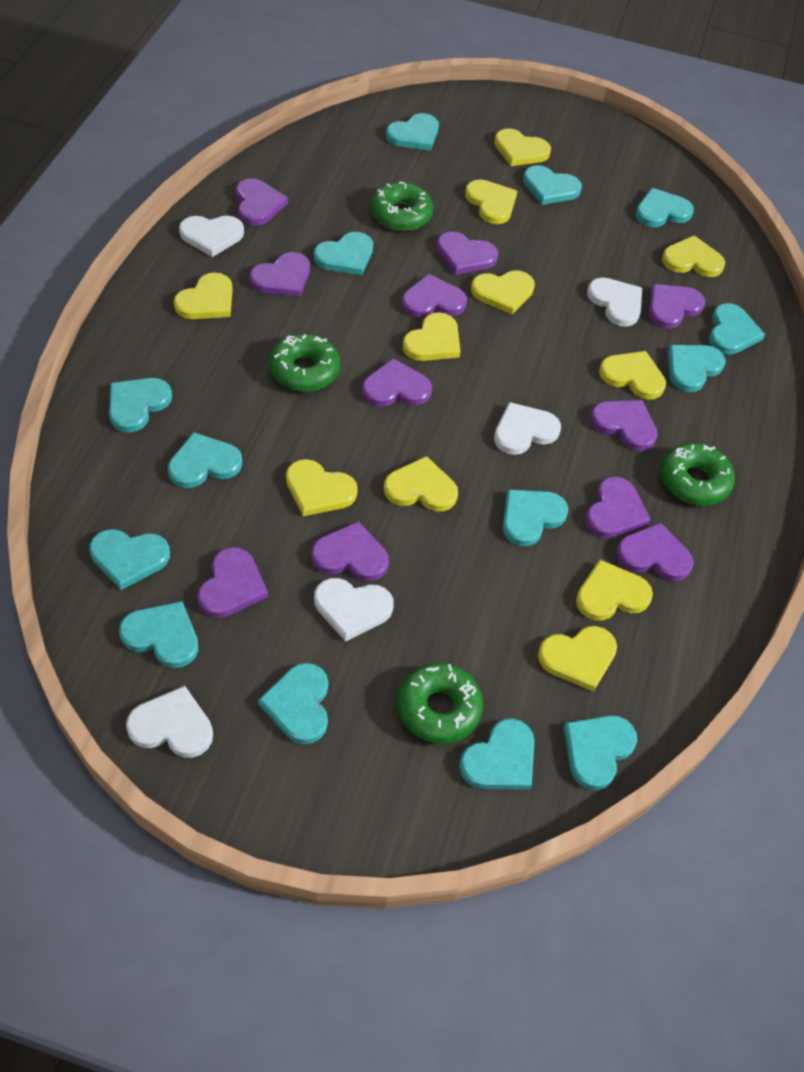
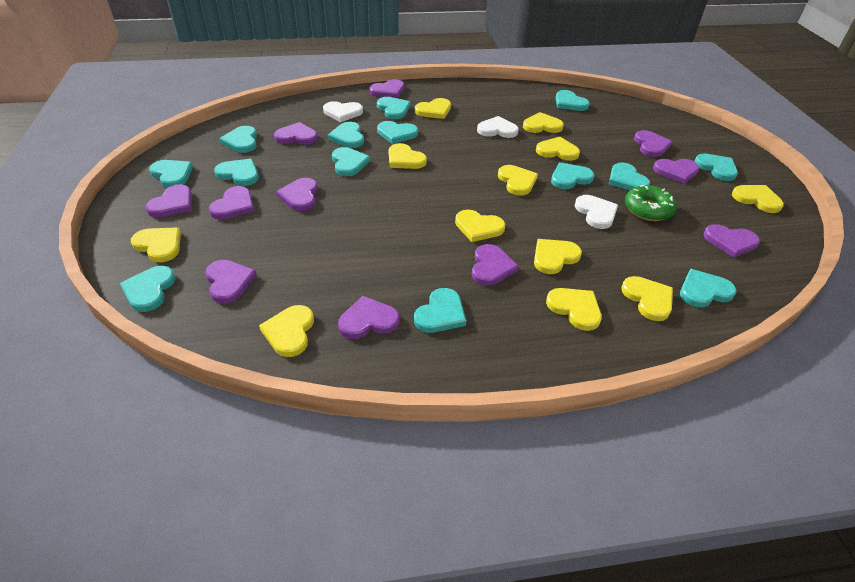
green donut: 4 -> 1
white heart: 5 -> 3
yellow heart: 11 -> 12

